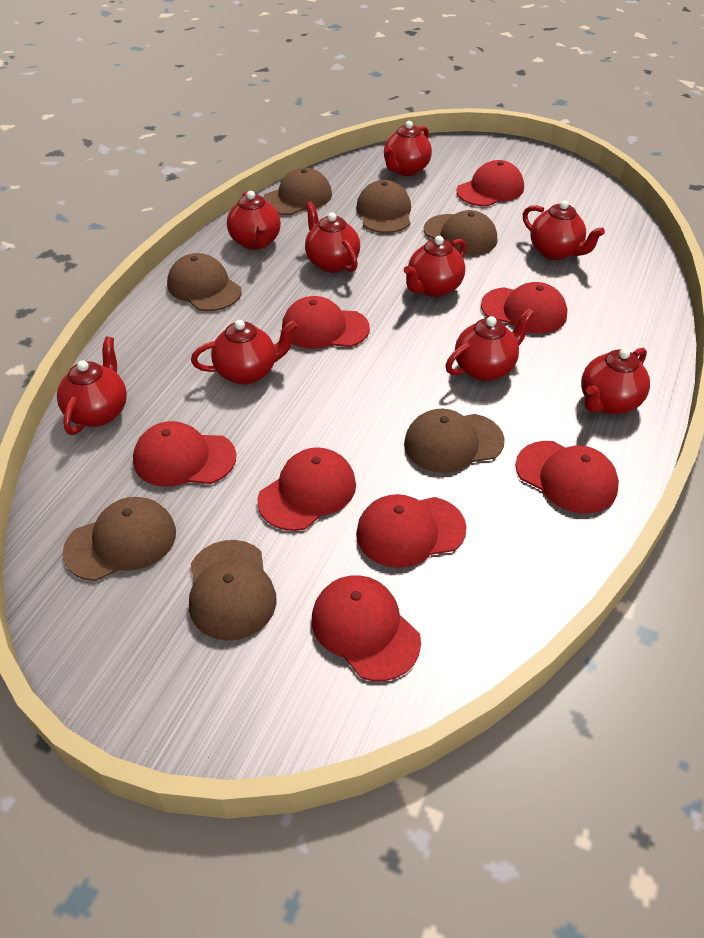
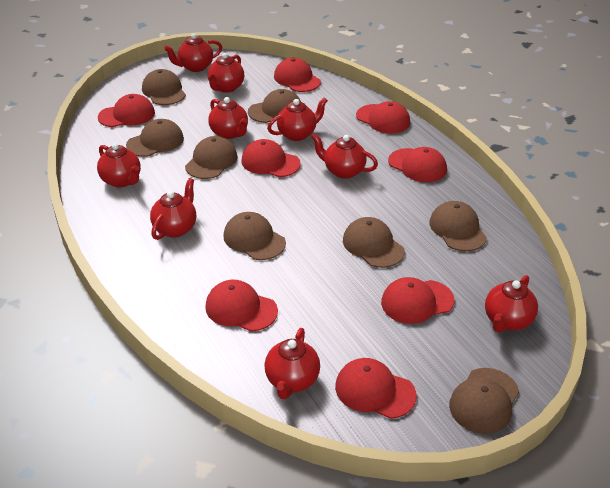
brown cap: 7 -> 8

